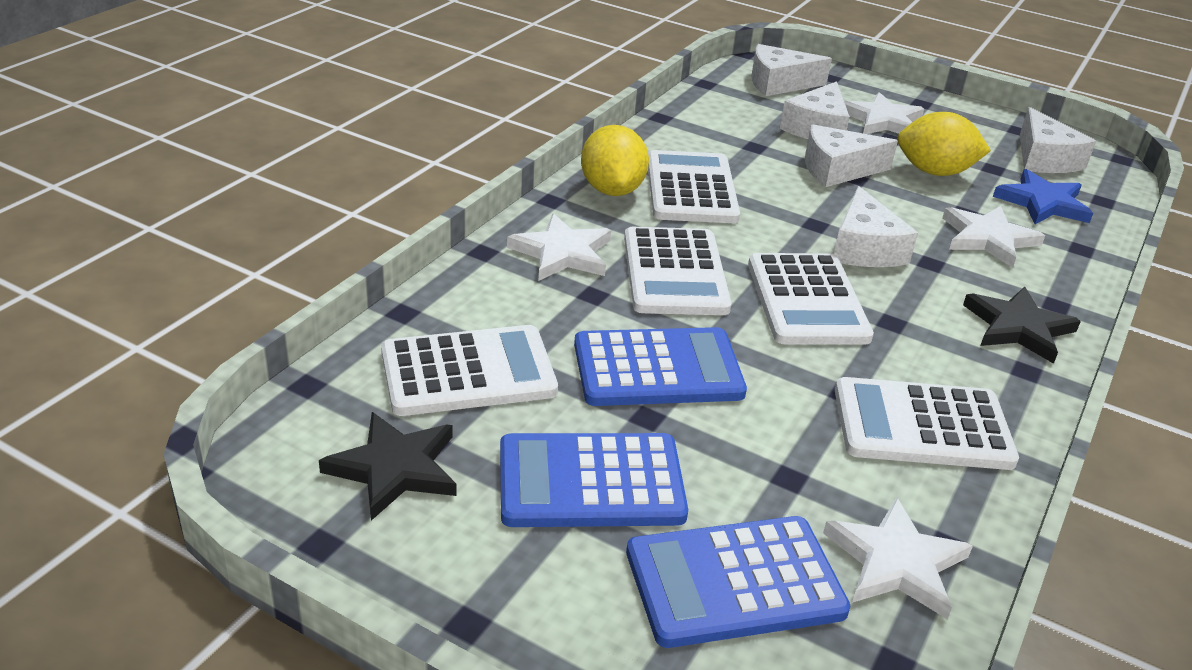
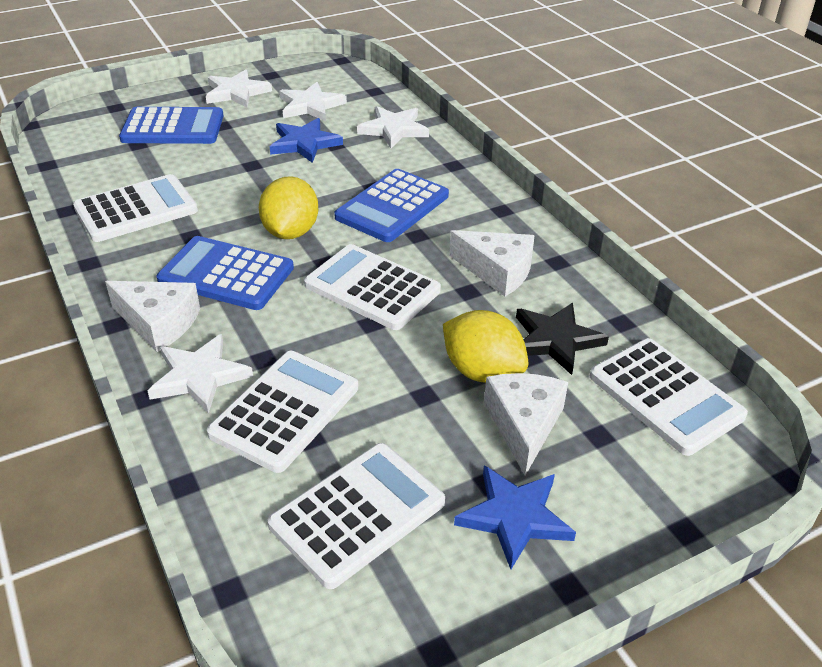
black star: 2 -> 1
blue star: 1 -> 2
white cheese: 5 -> 3

